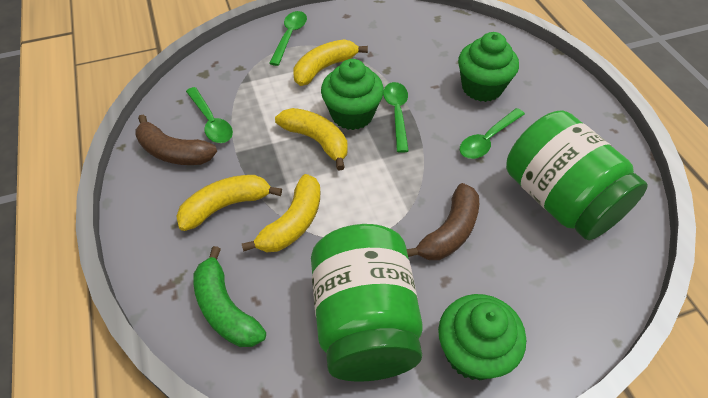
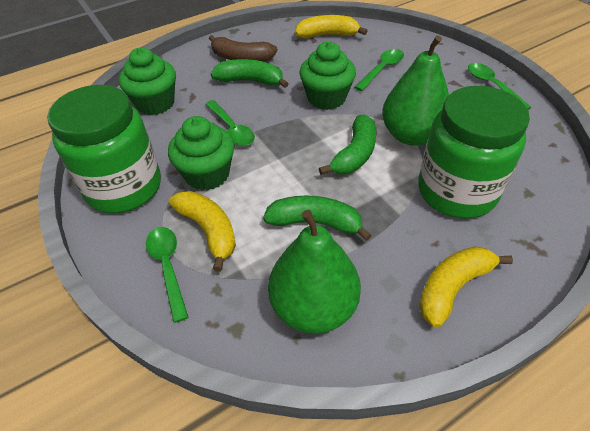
brown banana: 2 -> 1
green banana: 1 -> 3
green pear: 0 -> 2
yellow banana: 4 -> 3

